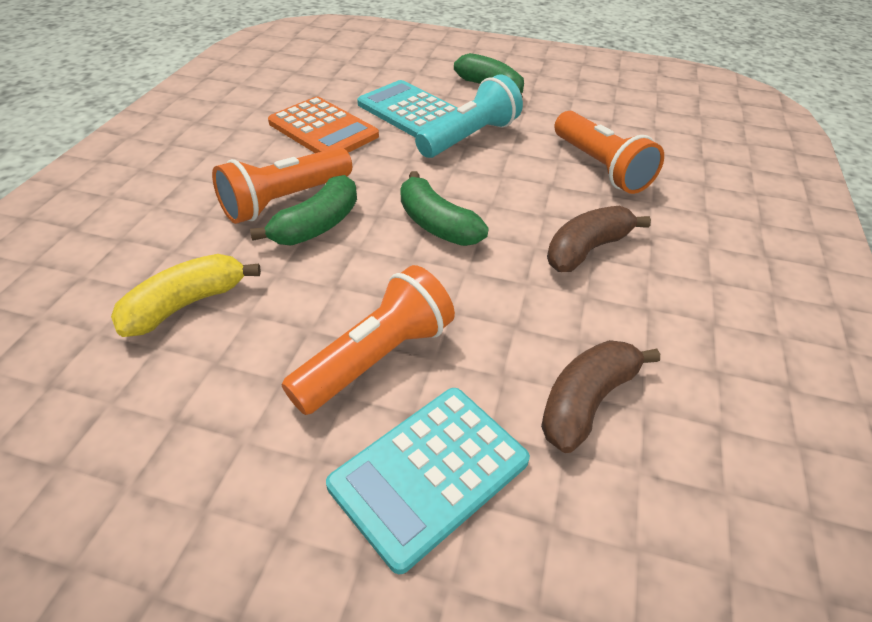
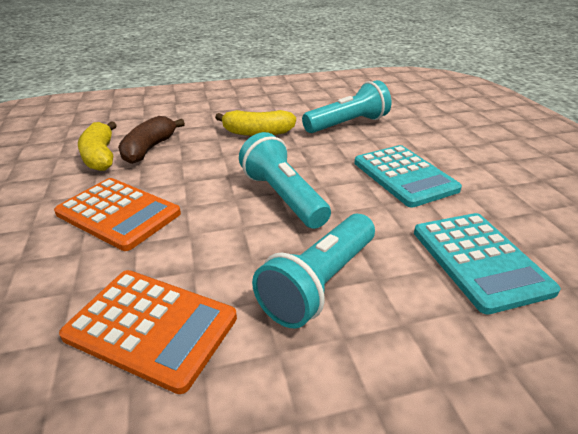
brown banana: 2 -> 1
green banana: 3 -> 0
orange calculator: 1 -> 2
orange flashlight: 3 -> 0
turquoise flashlight: 1 -> 3
yellow banana: 1 -> 2

